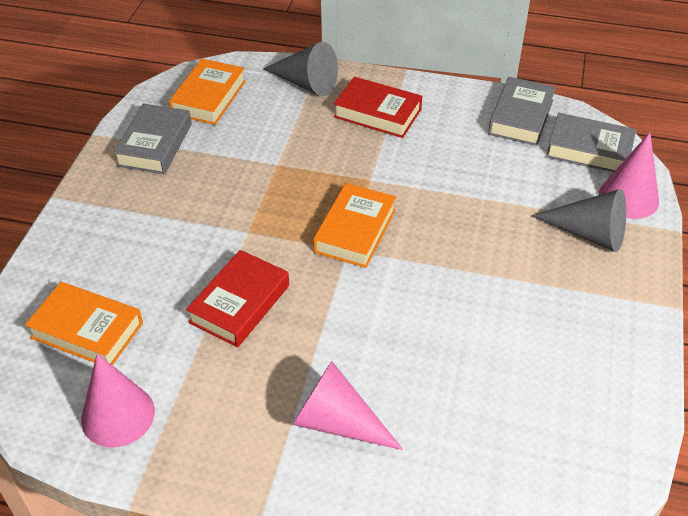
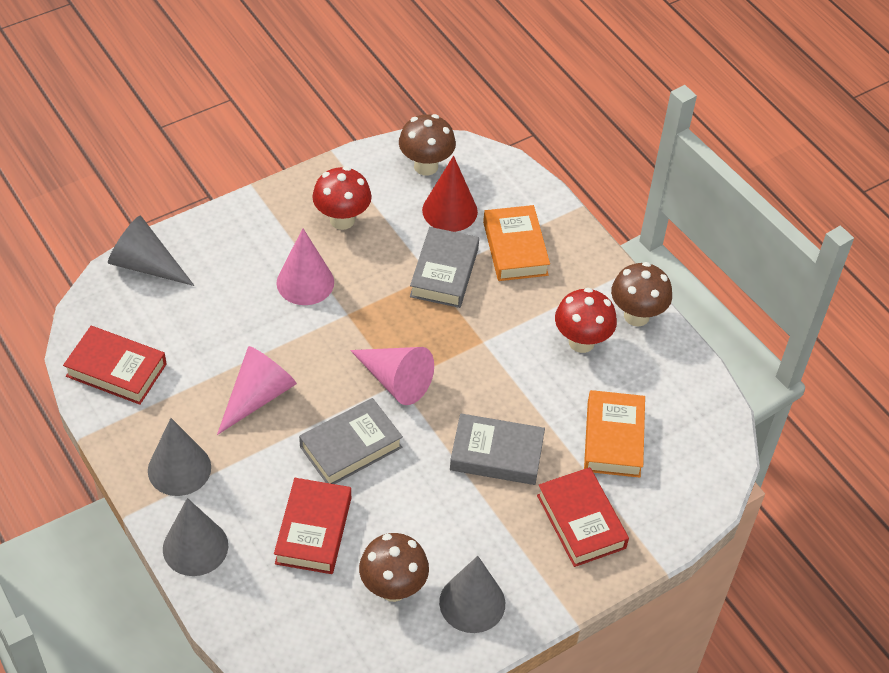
brown mushroom: 0 -> 3
grey cone: 2 -> 4
orange book: 3 -> 2
red book: 2 -> 3
red cone: 0 -> 1
red mushroom: 0 -> 2

